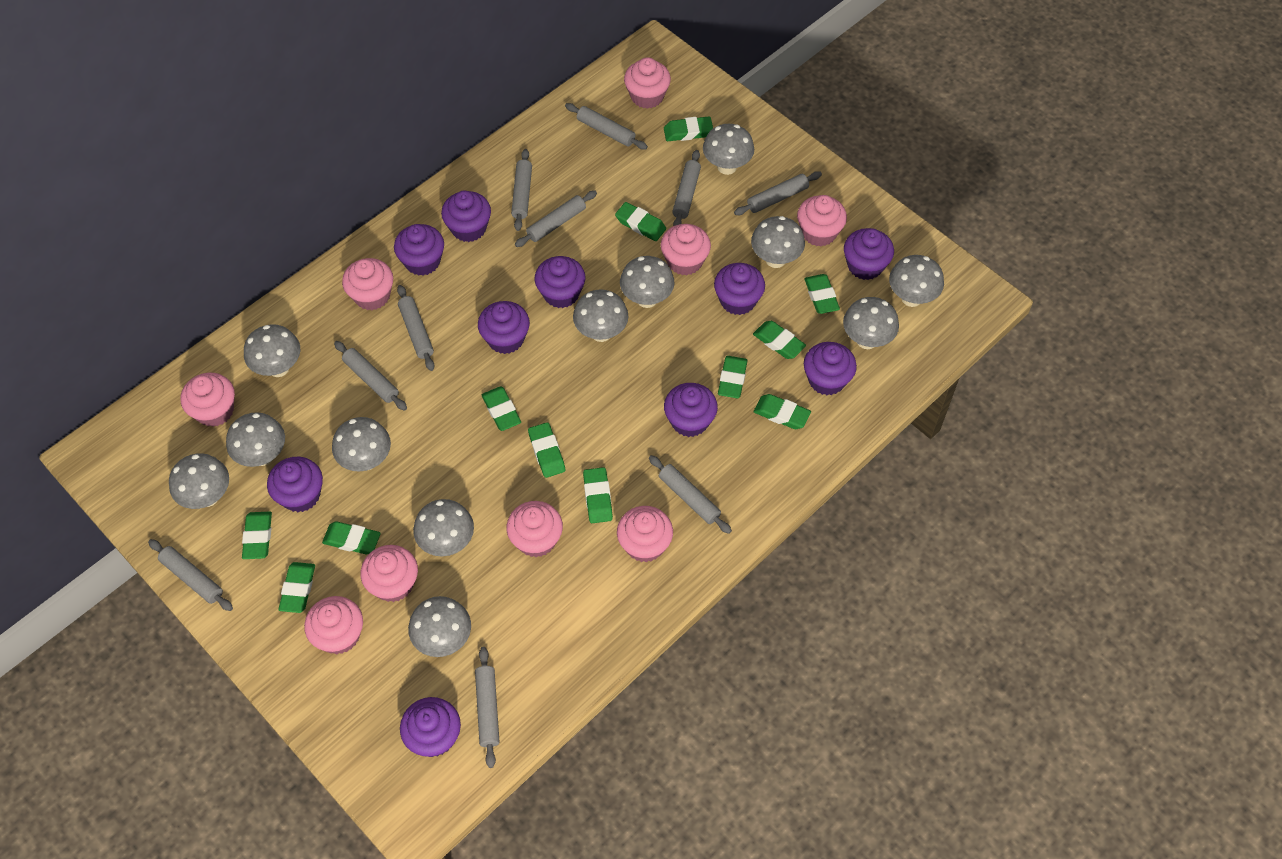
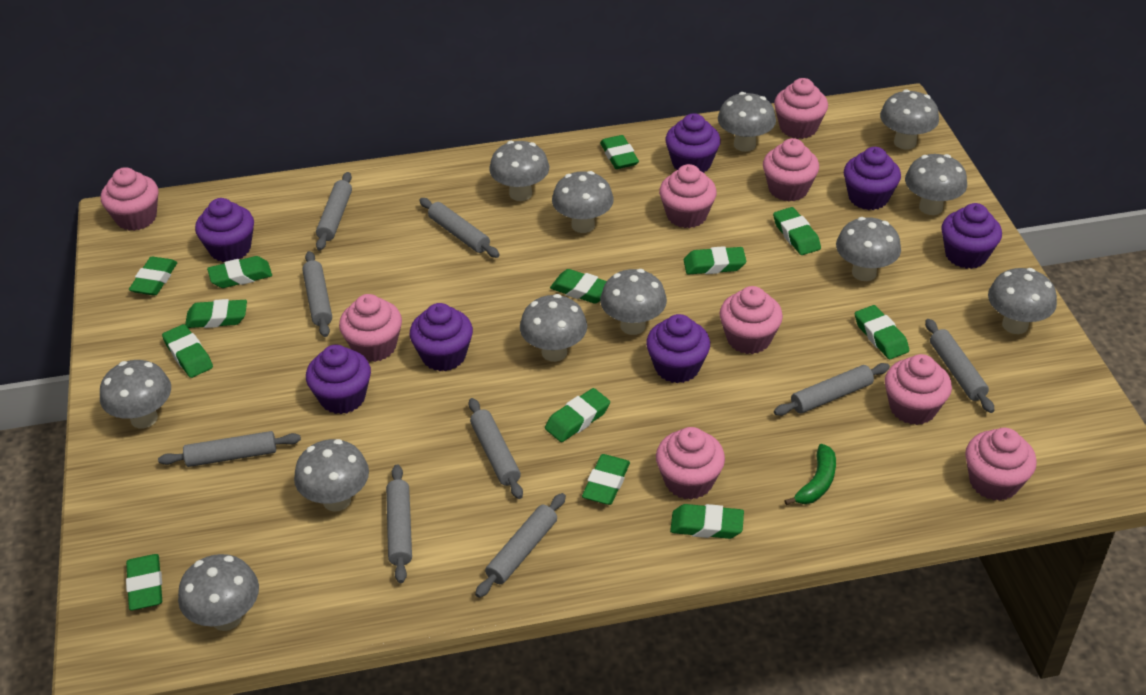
green banana: 0 -> 1
green eraser: 12 -> 13
grey rolling pin: 10 -> 9
purple cupcake: 10 -> 7

